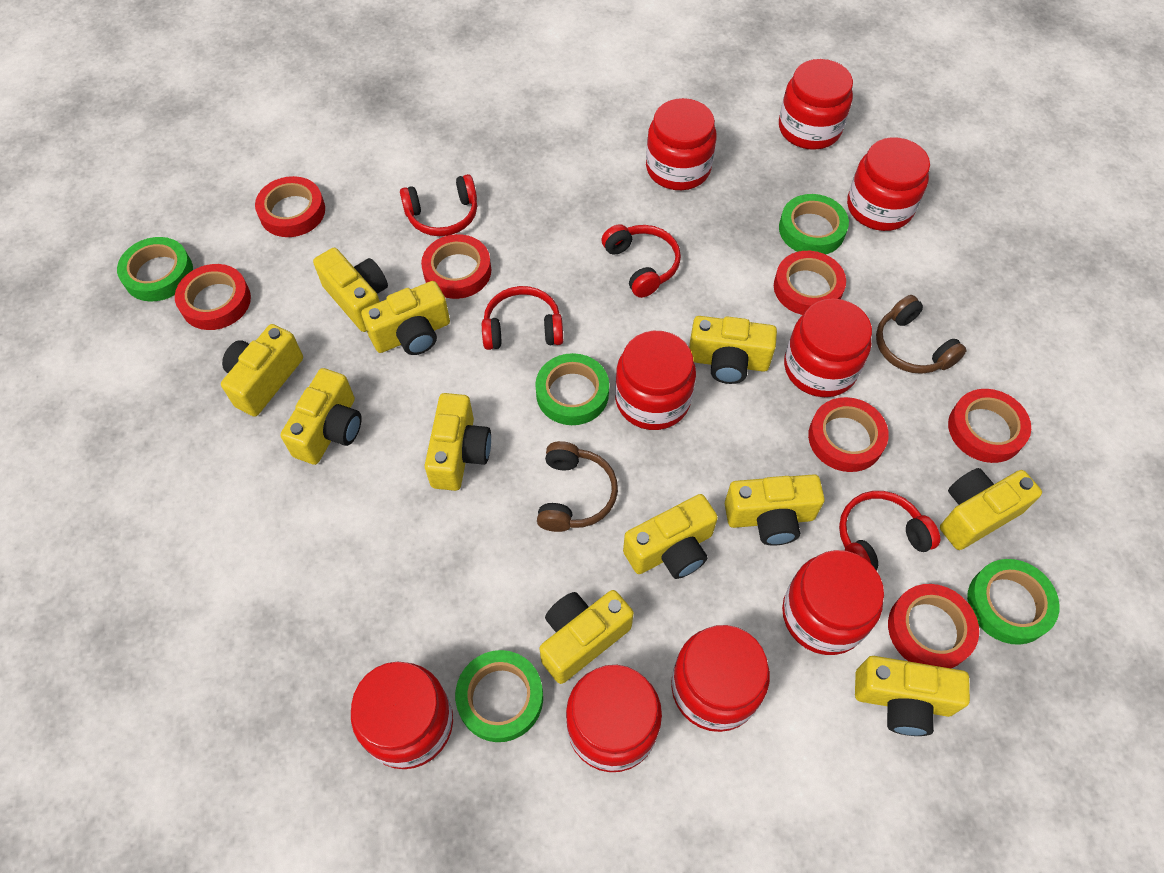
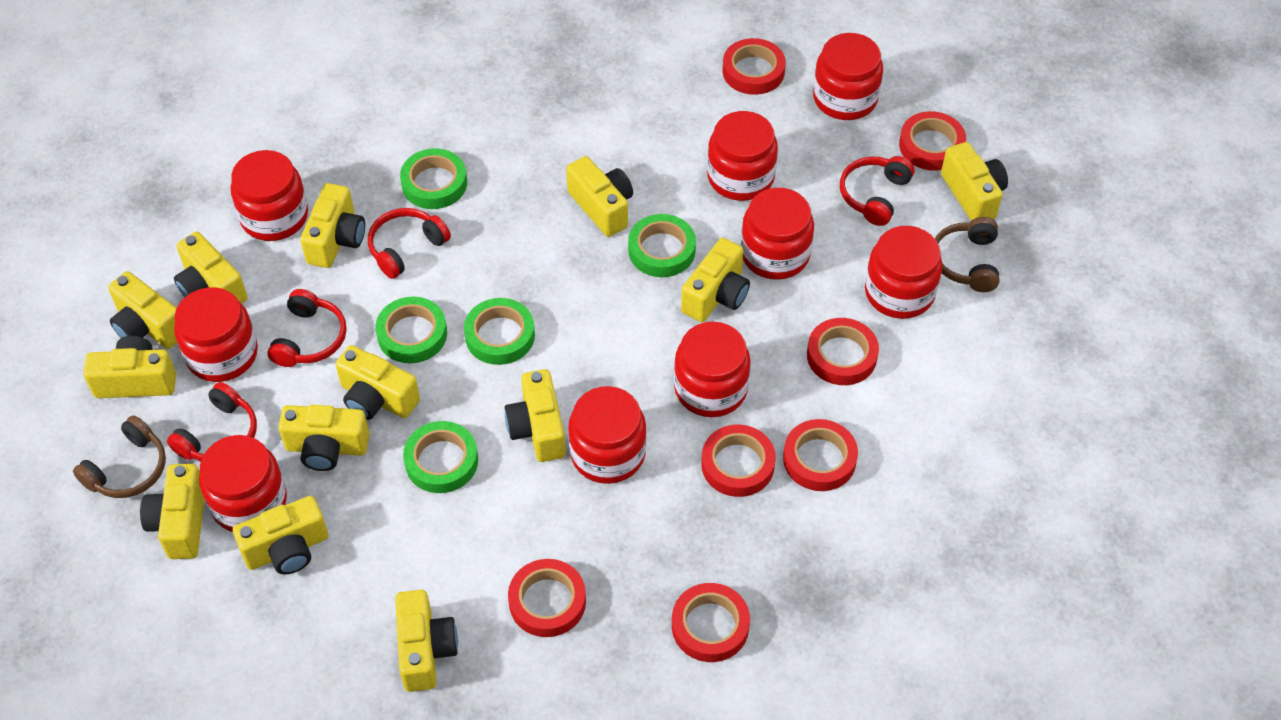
yellow camera: 11 -> 13

